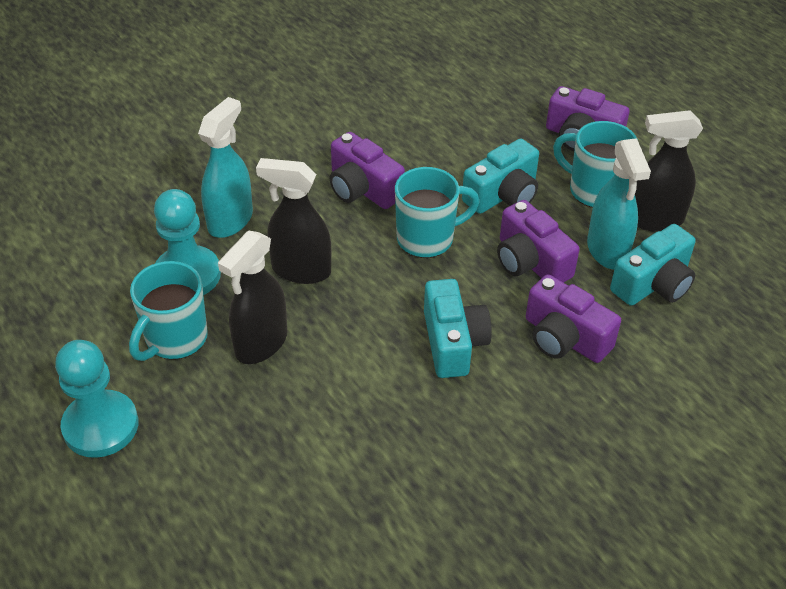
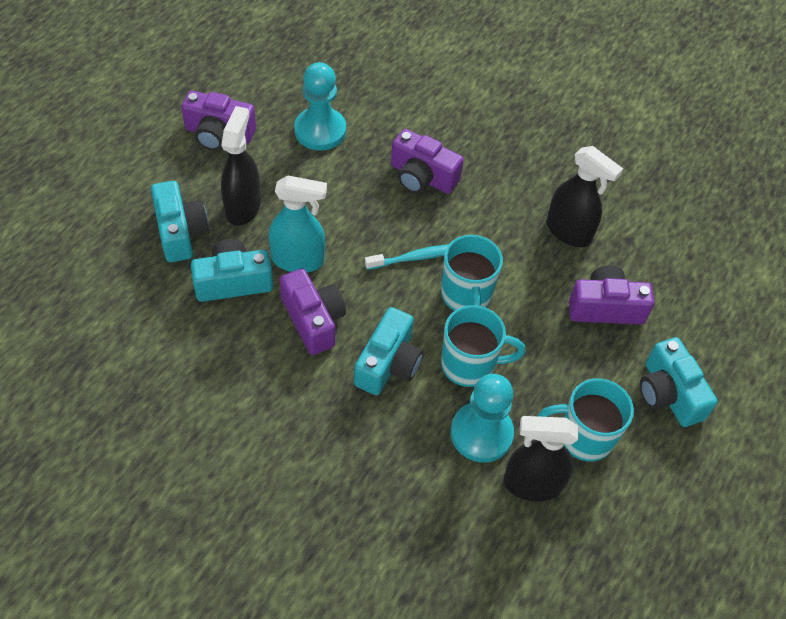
turquoise camera: 3 -> 4
turquoise spray bottle: 2 -> 1
turquoise toothbrush: 0 -> 1

